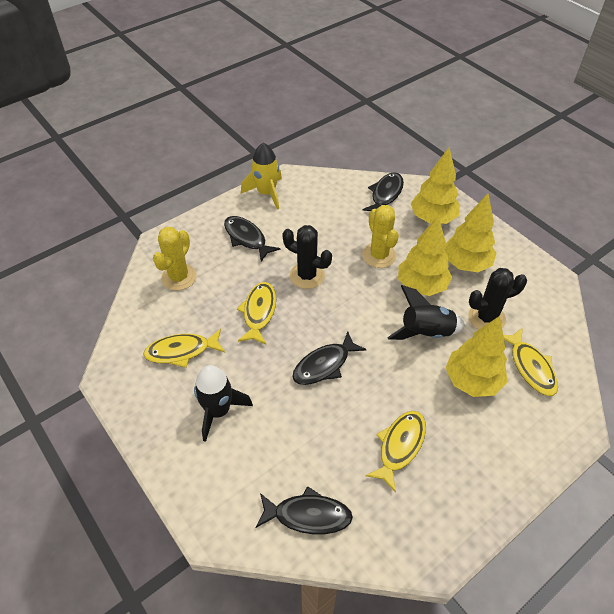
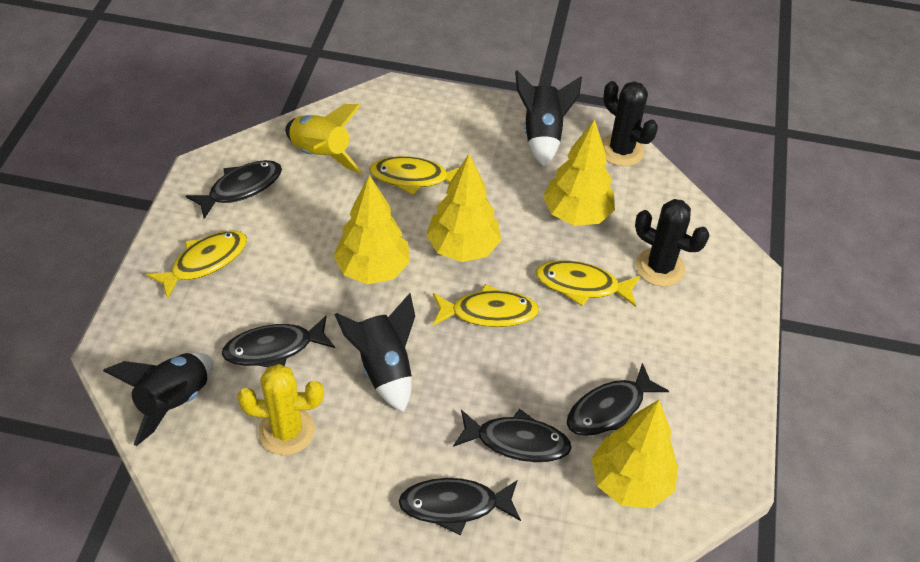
black fish: 4 -> 5
black rocket: 2 -> 3
yellow cactus: 2 -> 1

